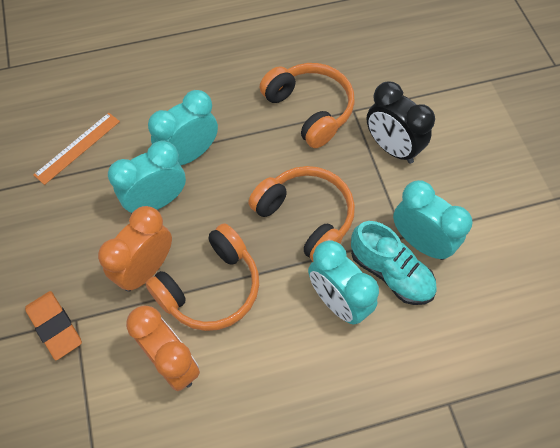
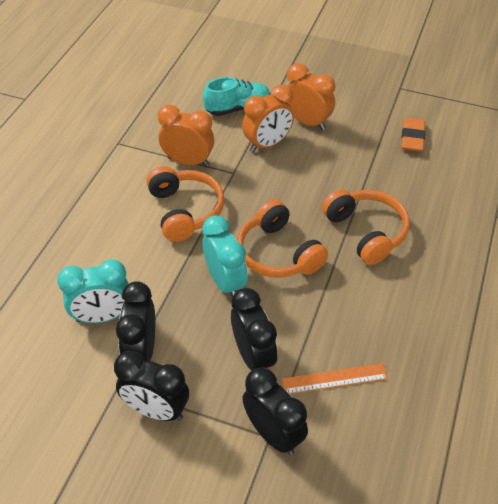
black clock: 1 -> 4
orange clock: 2 -> 3
turquoise clock: 4 -> 2

